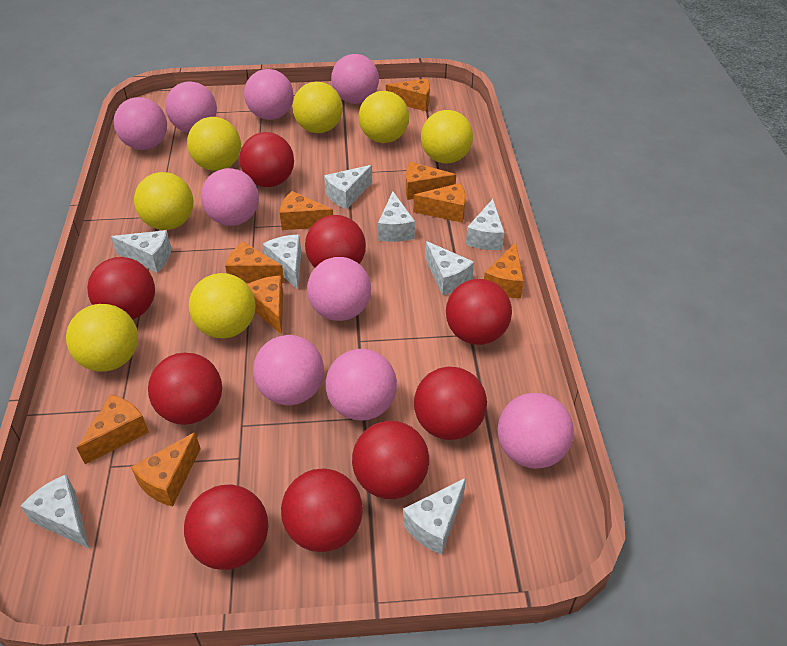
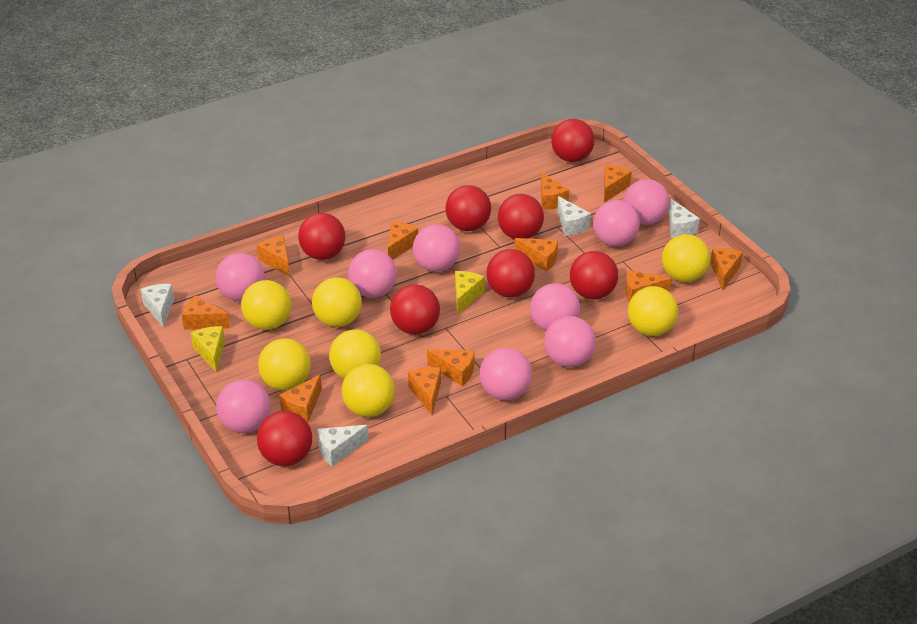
orange cheese: 9 -> 11
red ball: 9 -> 8
white cheese: 8 -> 4
yellow cheese: 0 -> 2

